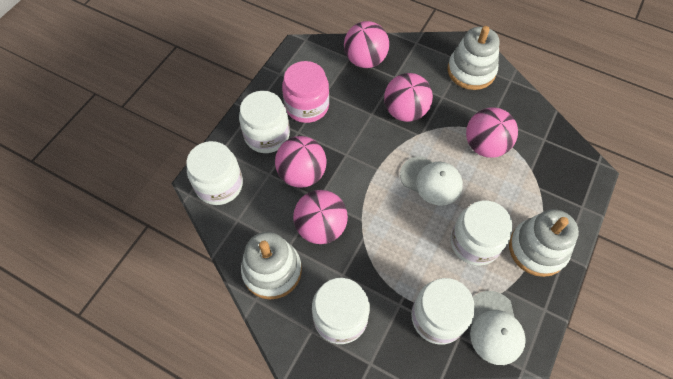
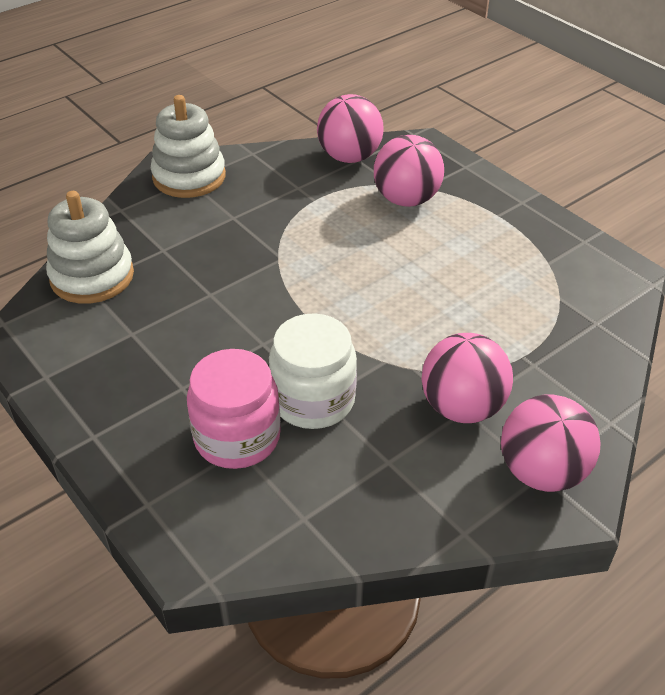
pink ball: 5 -> 4
white cap: 2 -> 0
white jar: 5 -> 1
white stacking toy: 3 -> 2

